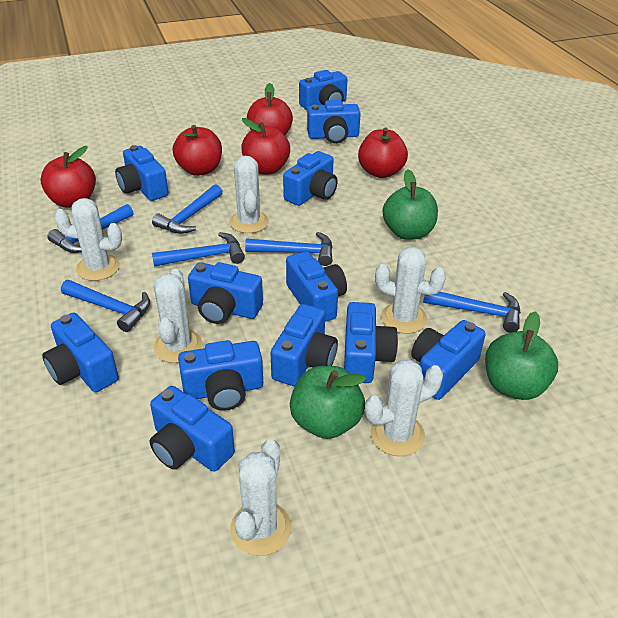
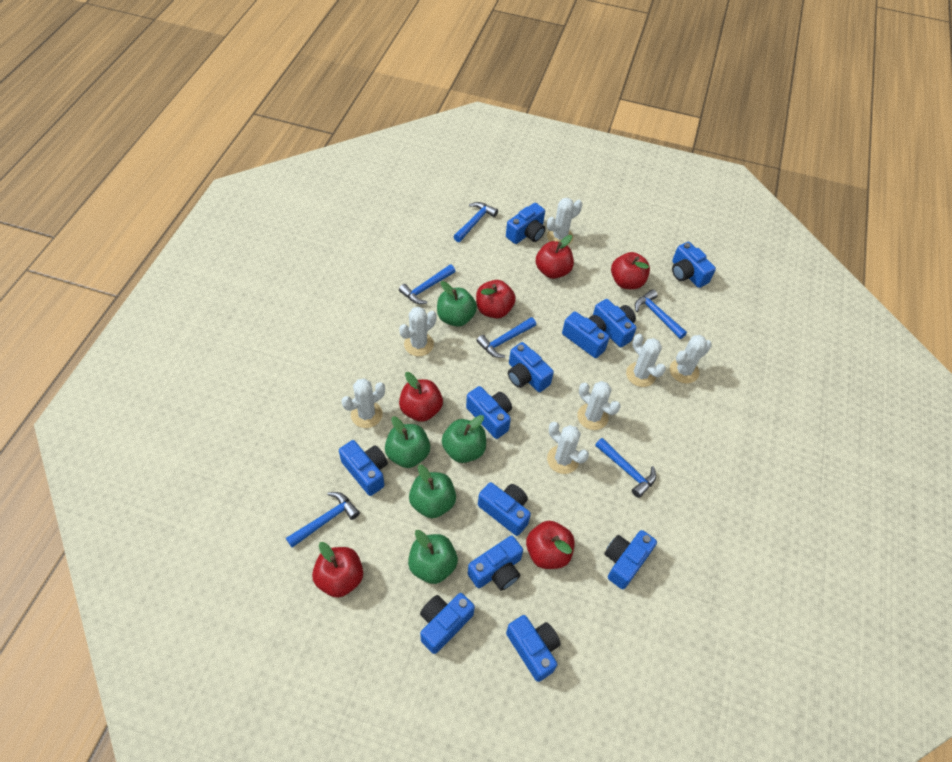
green apple: 3 -> 5
red apple: 5 -> 6
white cactus: 6 -> 7

